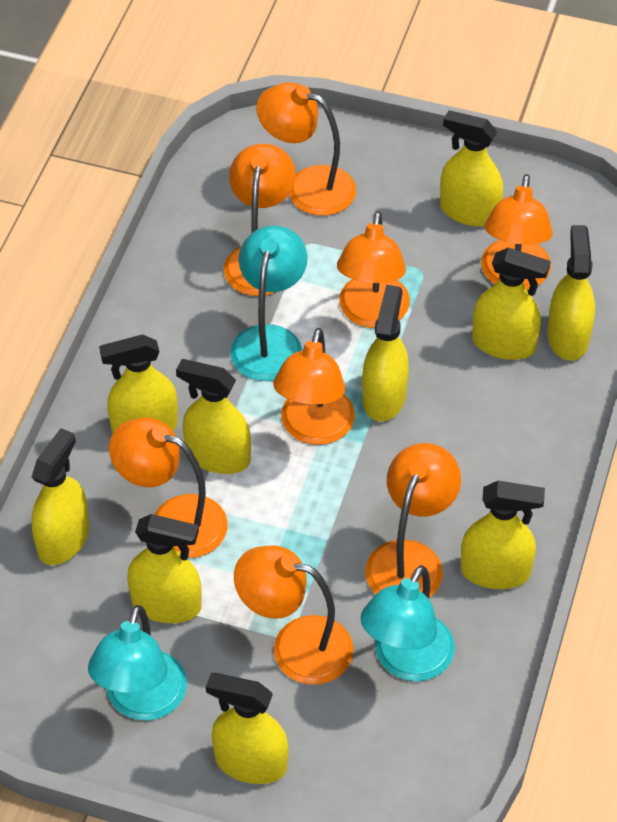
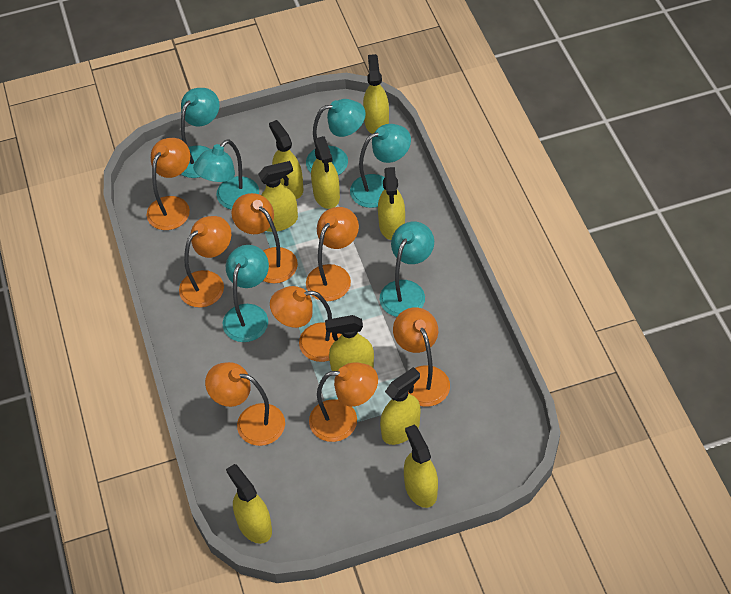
turquoise lamp: 3 -> 6
yellow spray bottle: 10 -> 9

